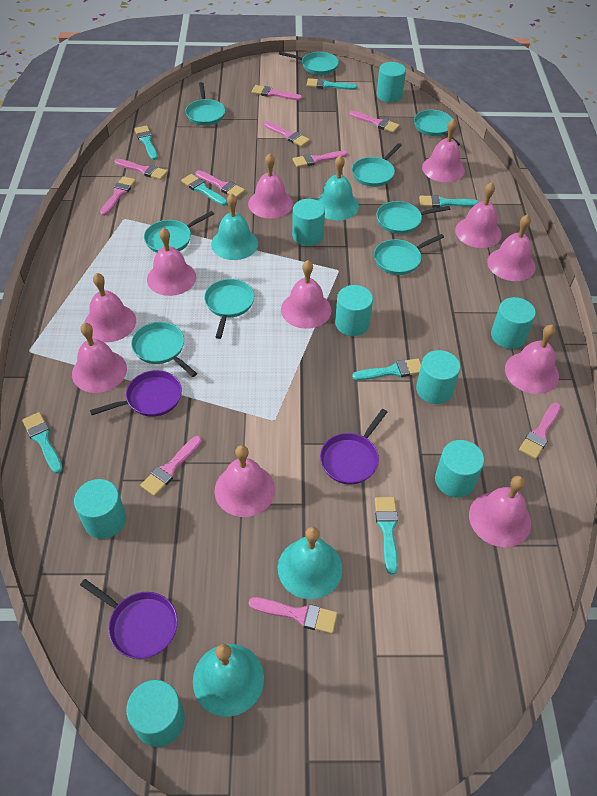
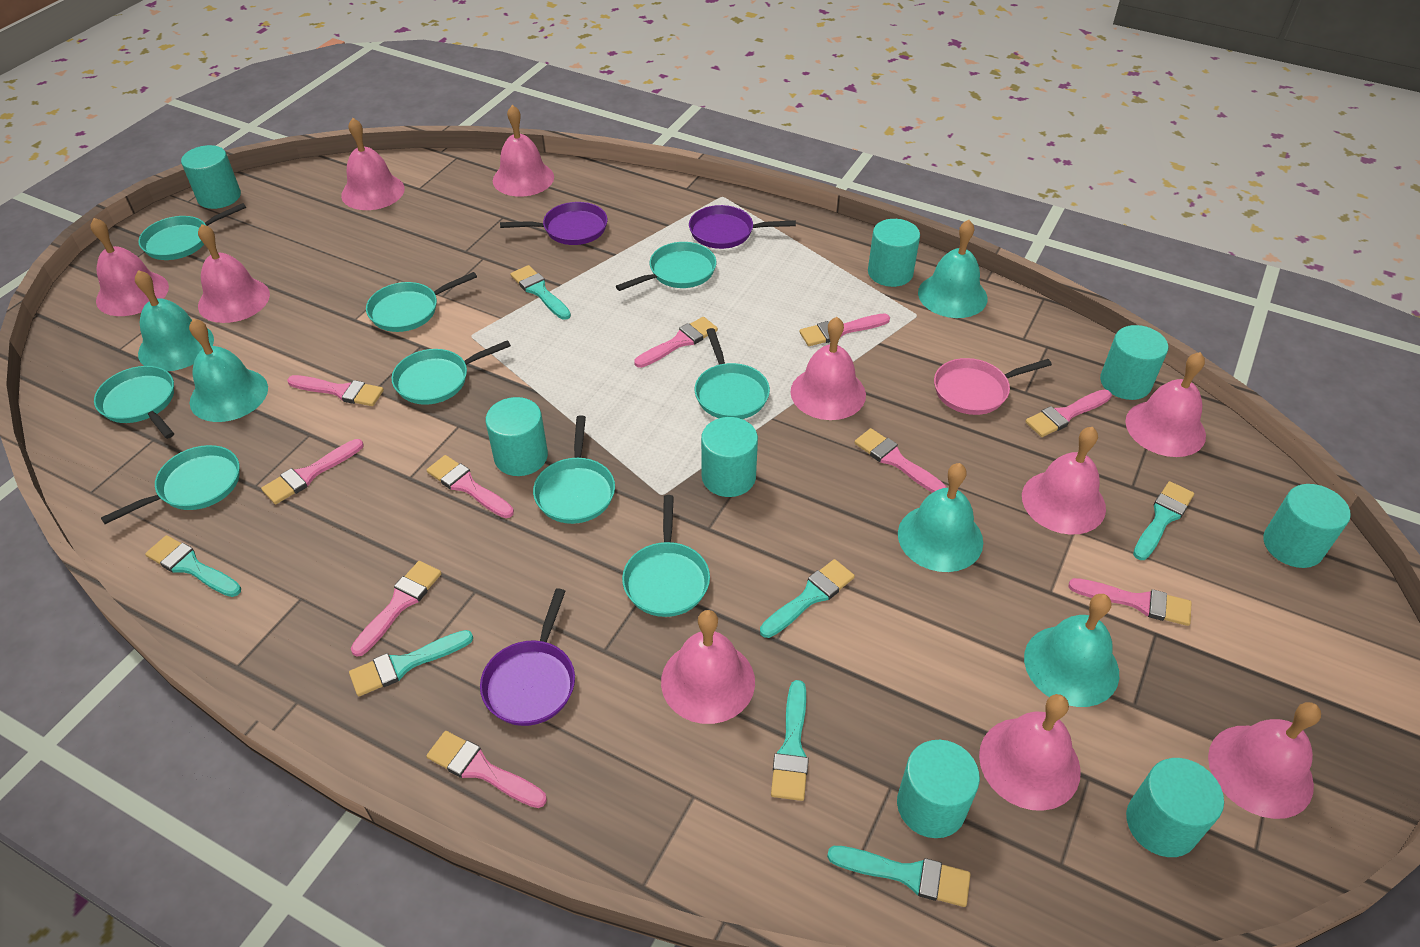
pink bell: 11 -> 10
pink pan: 0 -> 1
turquoise bell: 4 -> 5

